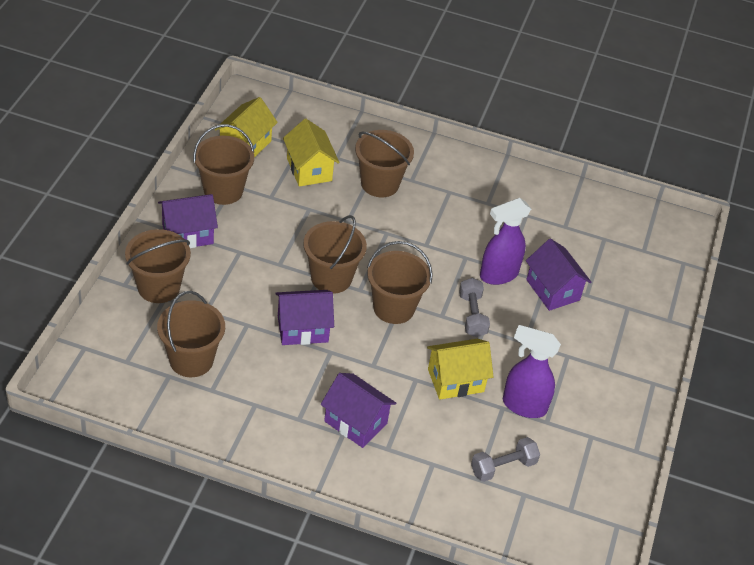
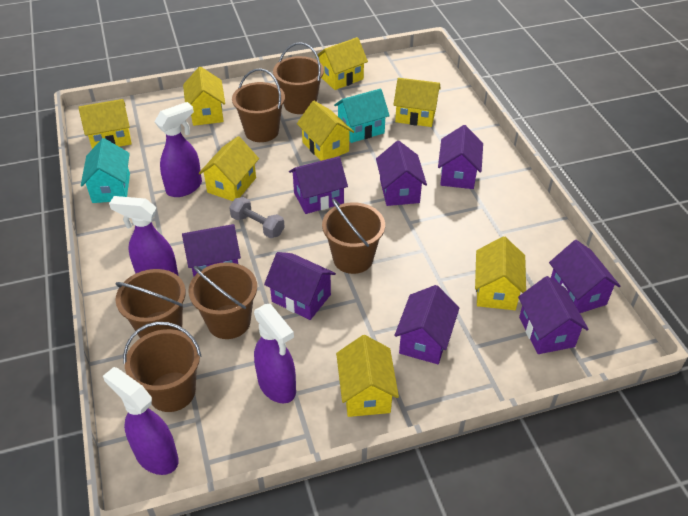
grey dumbbell: 2 -> 1
purple house: 4 -> 8
purple spray bottle: 2 -> 4
turquoise house: 0 -> 2
yellow house: 3 -> 8

